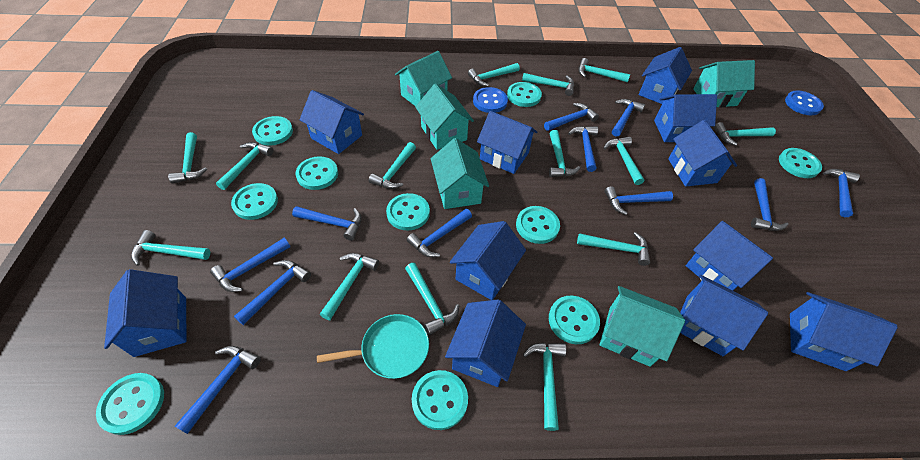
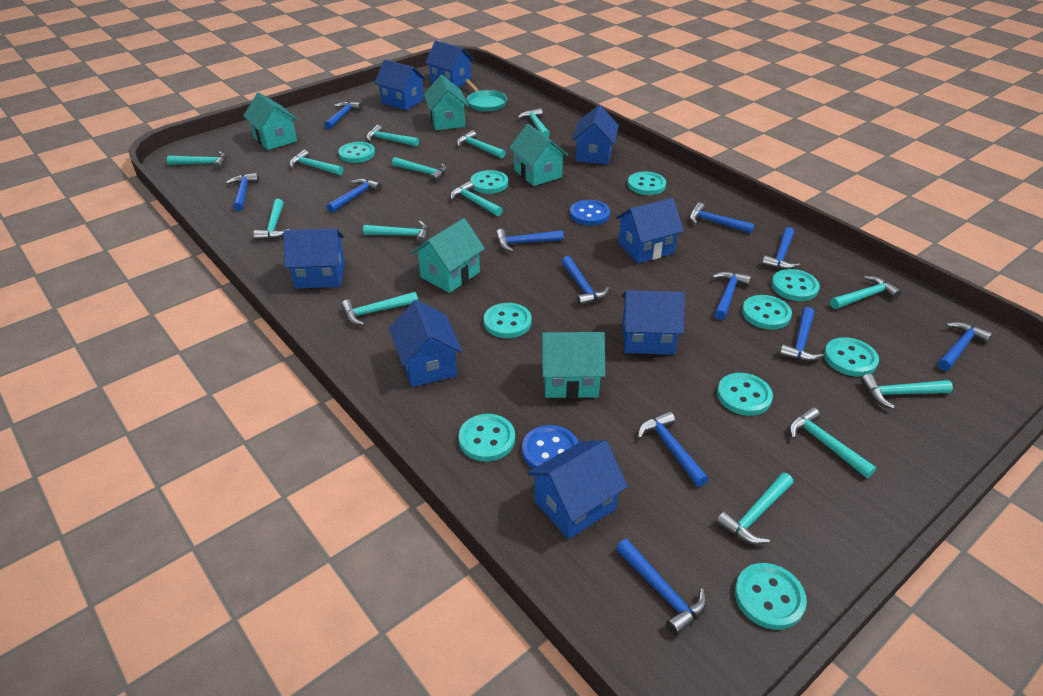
blue hammer: 11 -> 12
blue house: 11 -> 8

